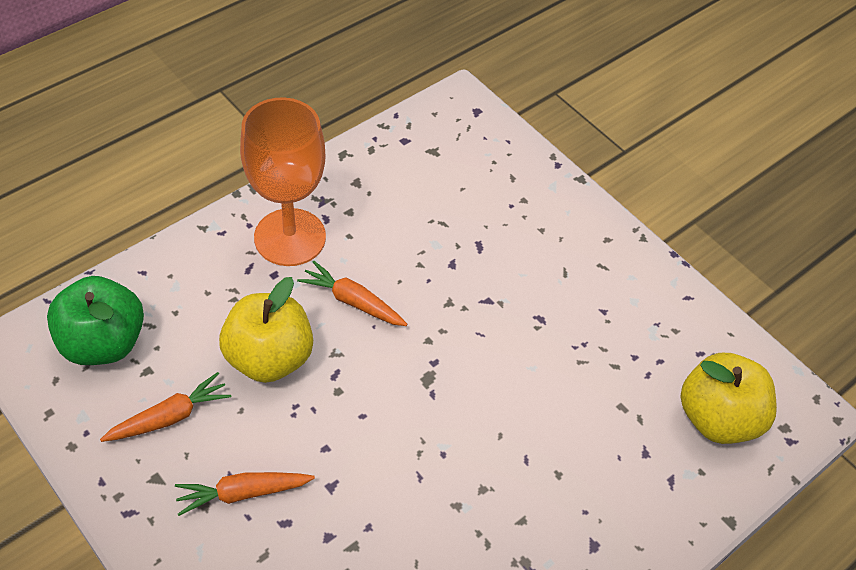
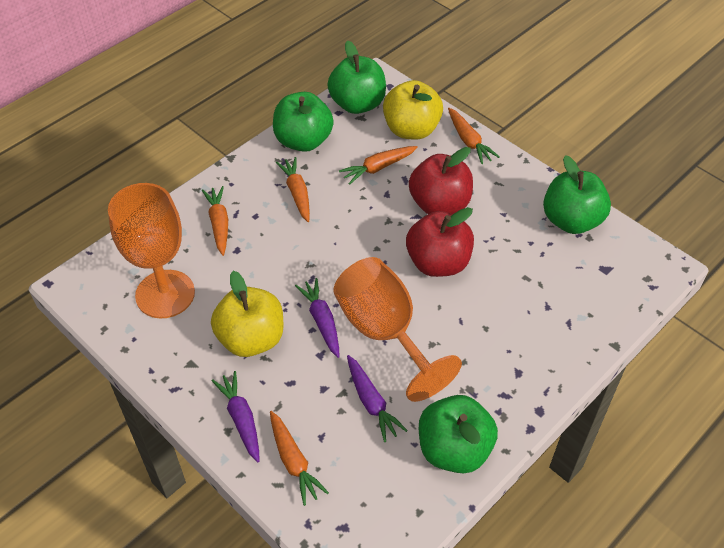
green apple: 1 -> 4
orange carrot: 3 -> 5
orange goblet: 1 -> 2
purple carrot: 0 -> 3
red apple: 0 -> 2

